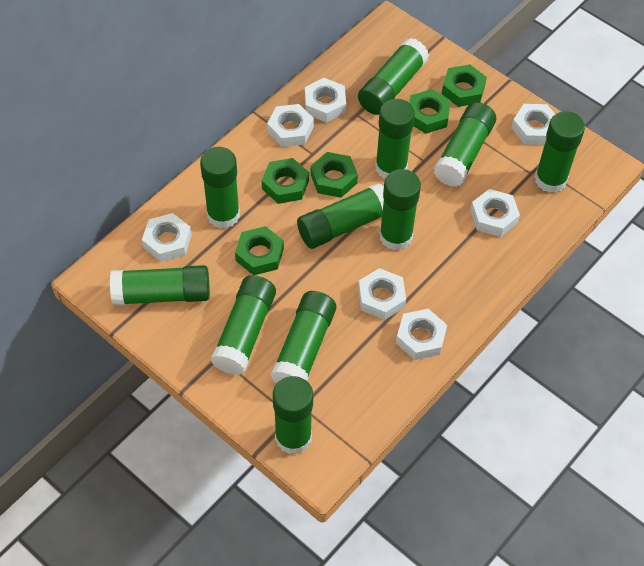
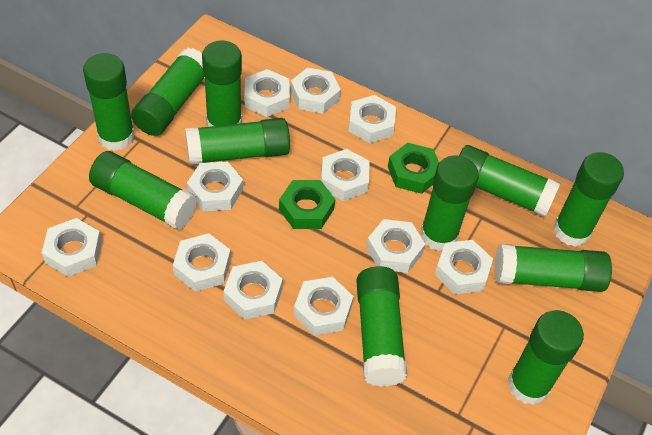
green nut: 5 -> 2
white nut: 7 -> 11

